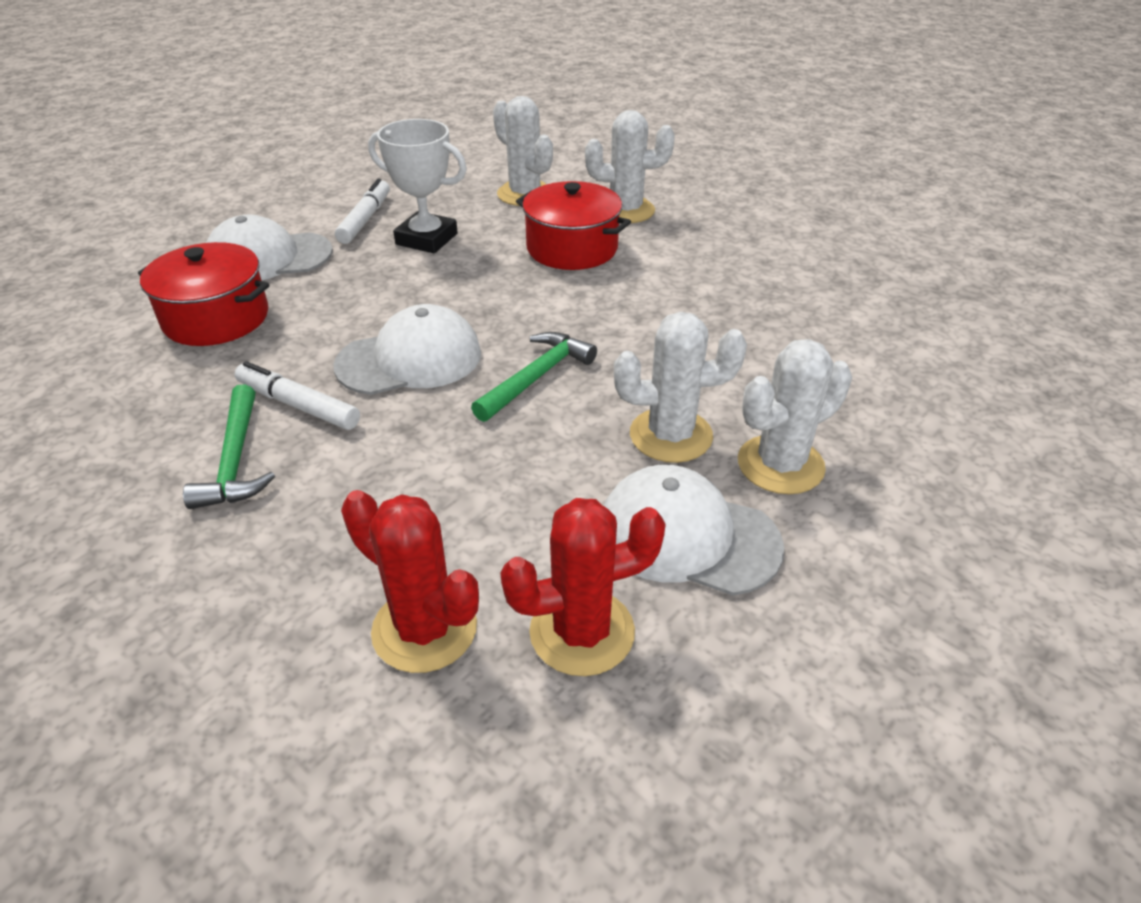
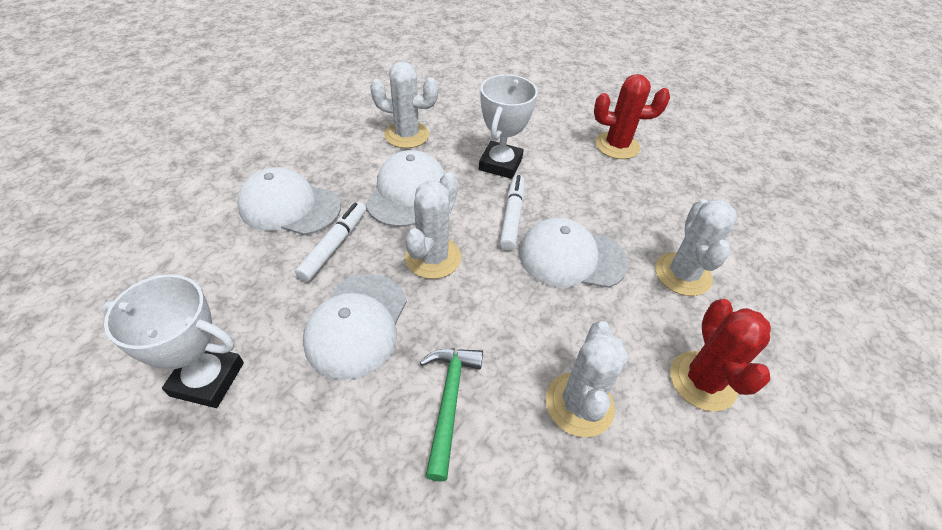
green hammer: 2 -> 1
red pot: 2 -> 0
white cap: 3 -> 4
white trophy: 1 -> 2

